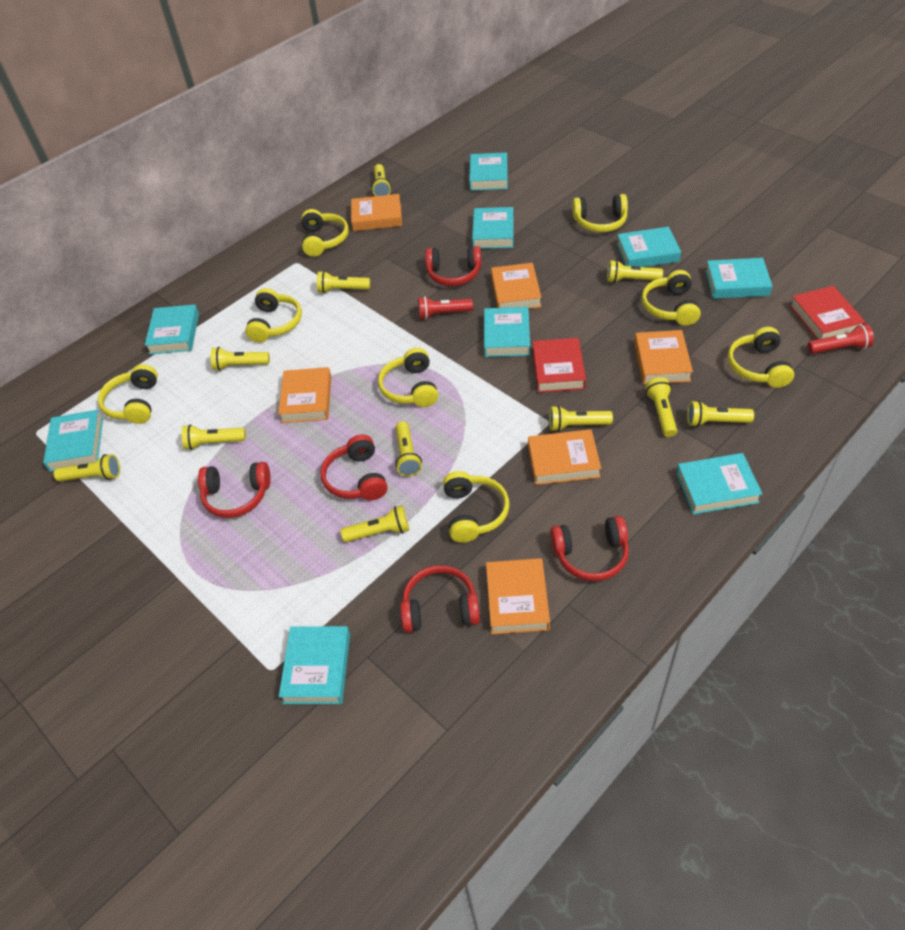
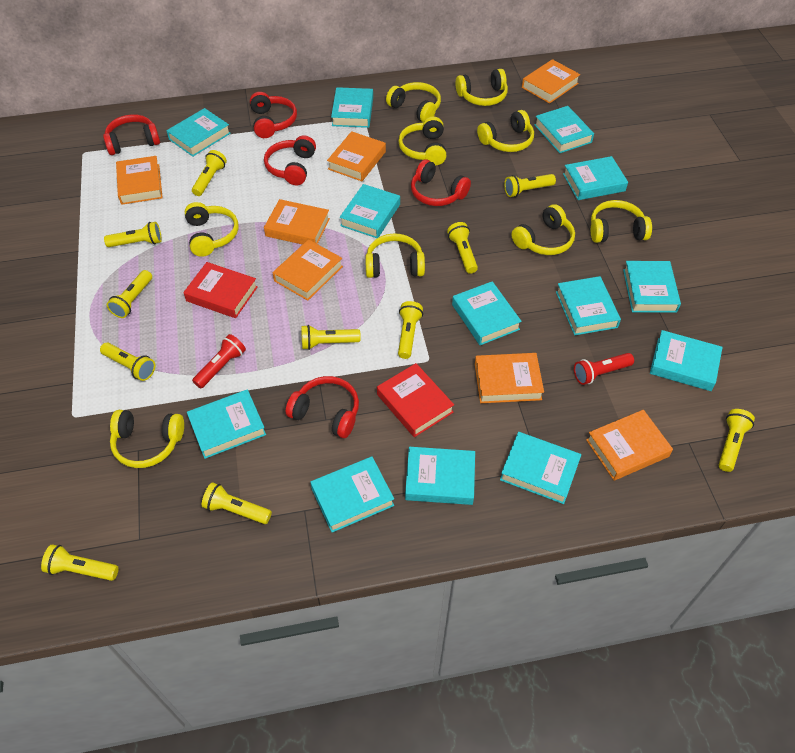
orange book: 6 -> 7
turquoise book: 9 -> 13
yellow headphones: 8 -> 9

